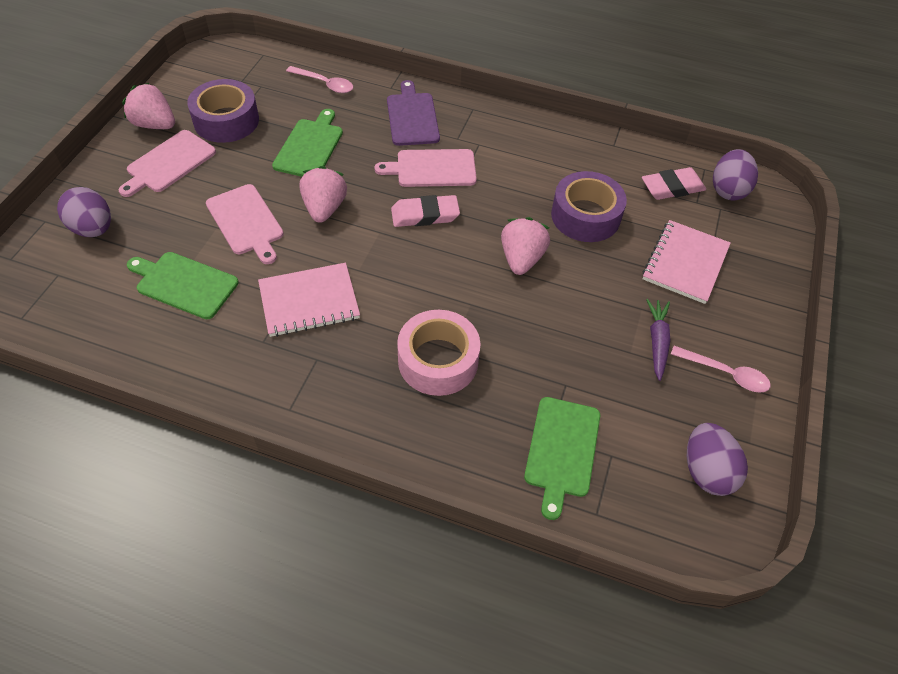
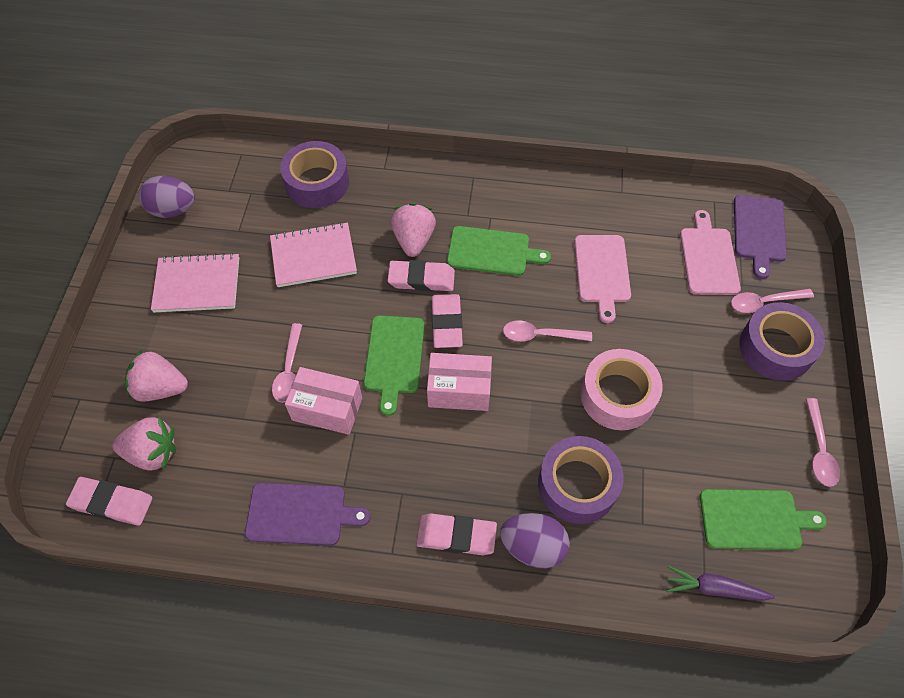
pink box: 0 -> 2
pink cutting board: 3 -> 2
pink eraser: 2 -> 4
pink spoon: 2 -> 4
purple cutting board: 1 -> 2
purple egg: 3 -> 2
purple tape: 2 -> 3

